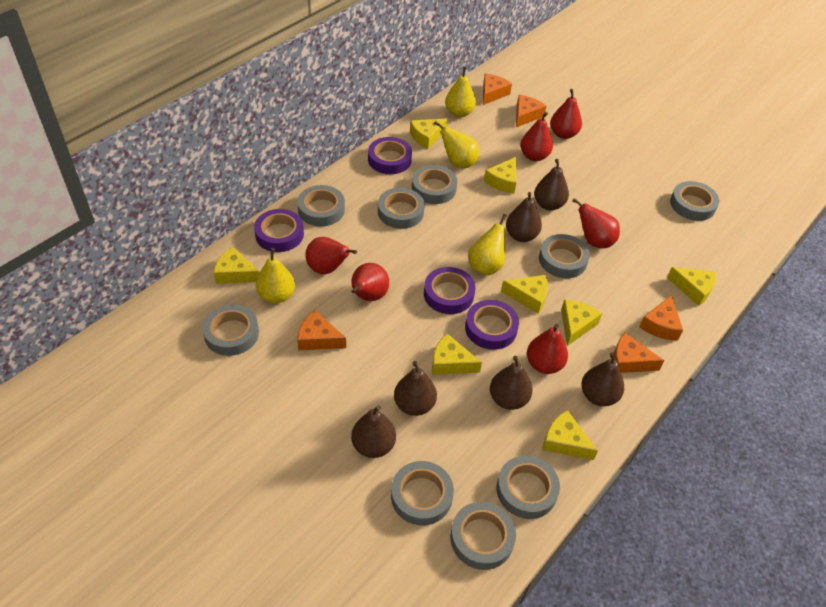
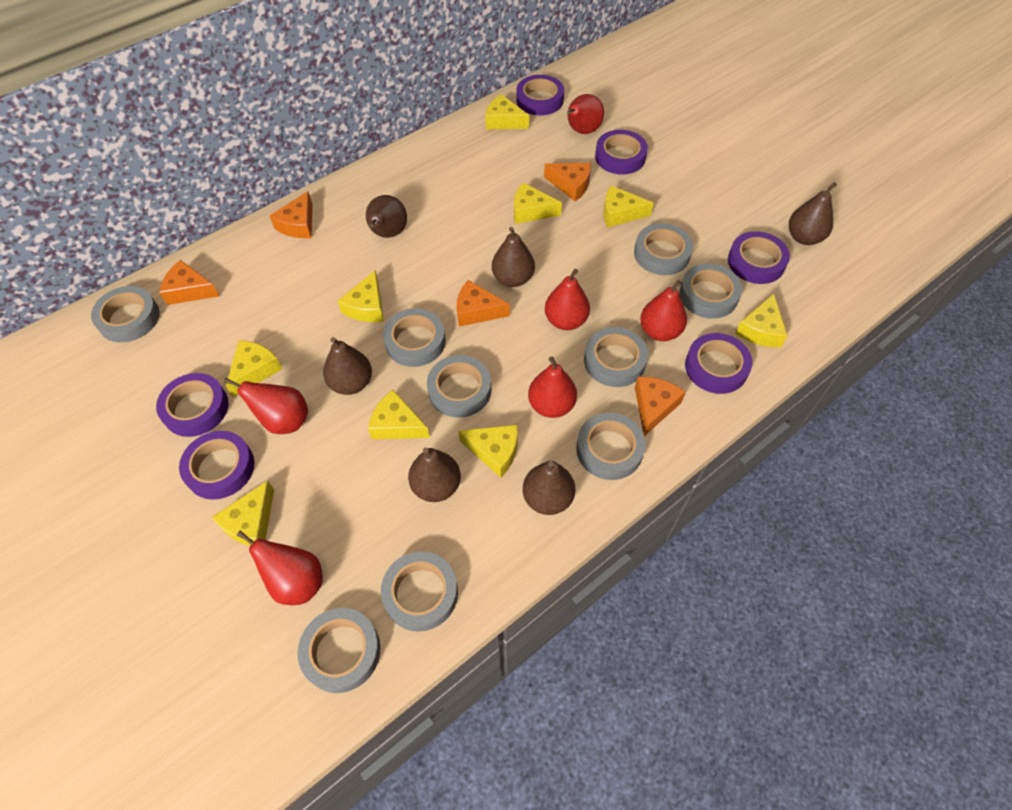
purple tape: 4 -> 6
yellow cheese: 8 -> 9
yellow pear: 4 -> 0

